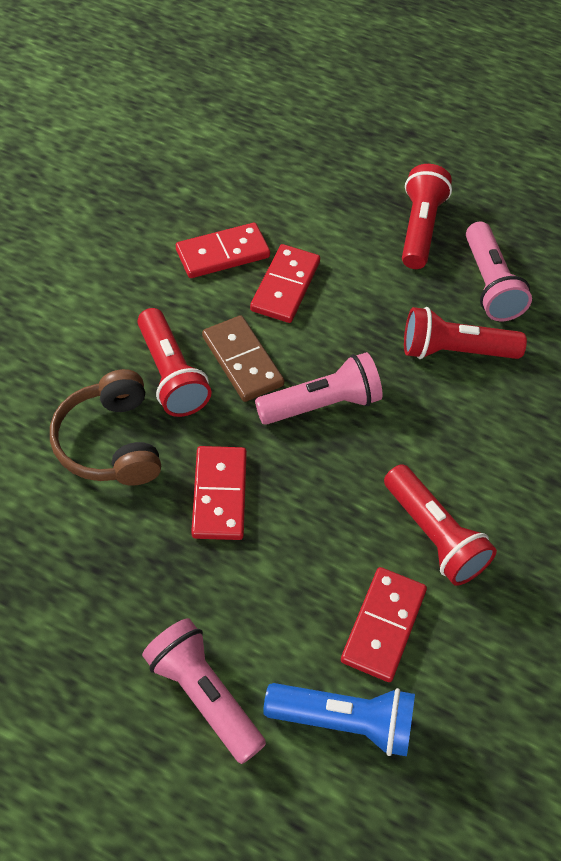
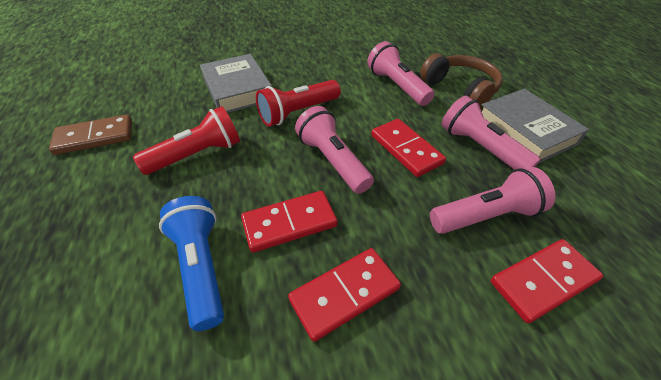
grey book: 0 -> 2
pink flashlight: 3 -> 4
red flashlight: 4 -> 2

